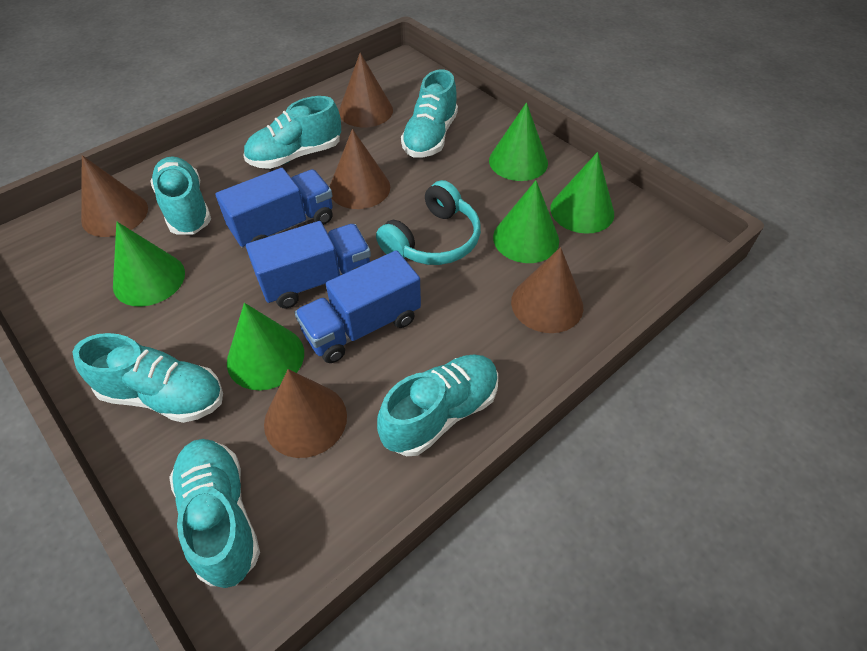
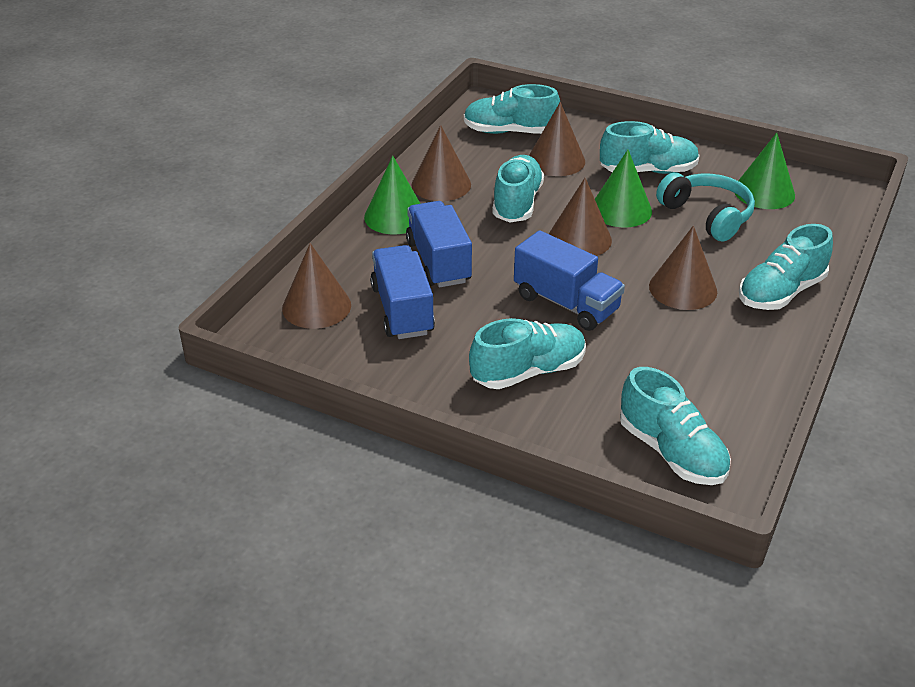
green cone: 5 -> 3

